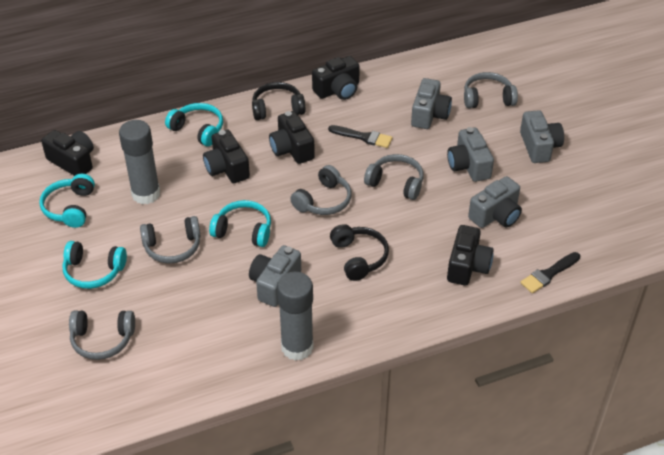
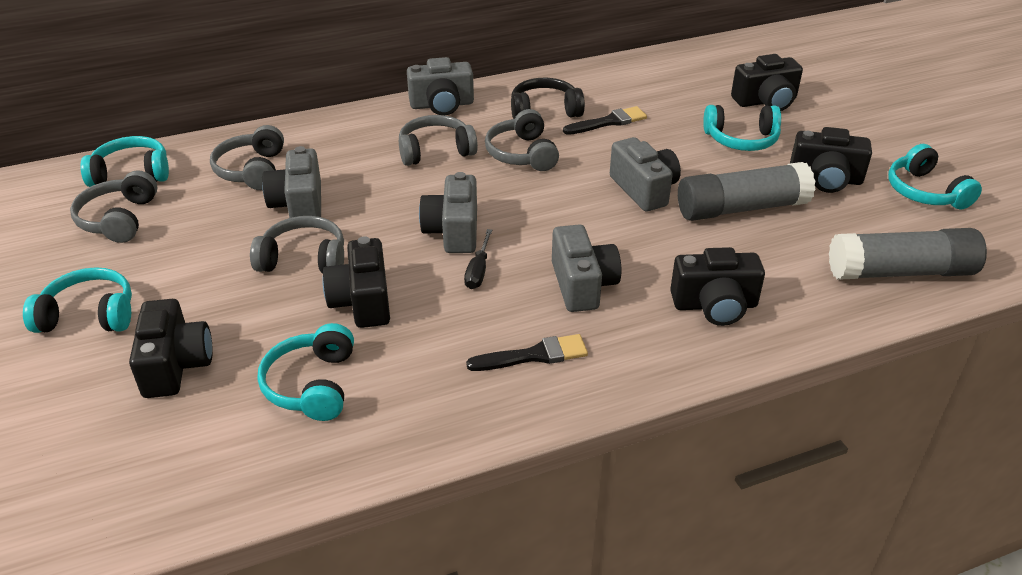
black headphones: 2 -> 1
black screwdriver: 0 -> 1
turquoise headphones: 4 -> 5

